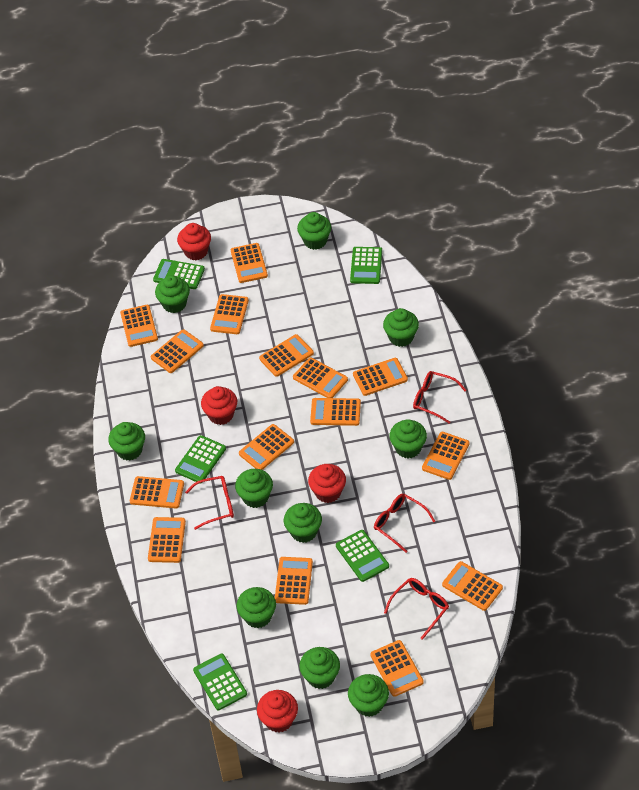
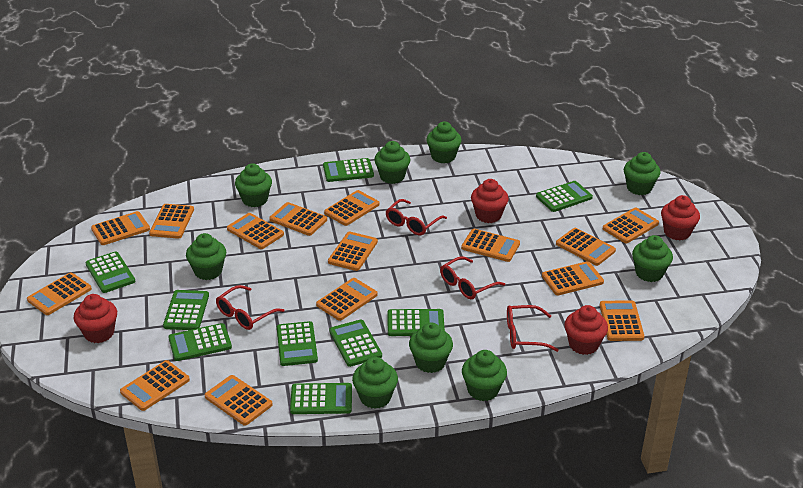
green calculator: 5 -> 9
green cupcake: 10 -> 9

